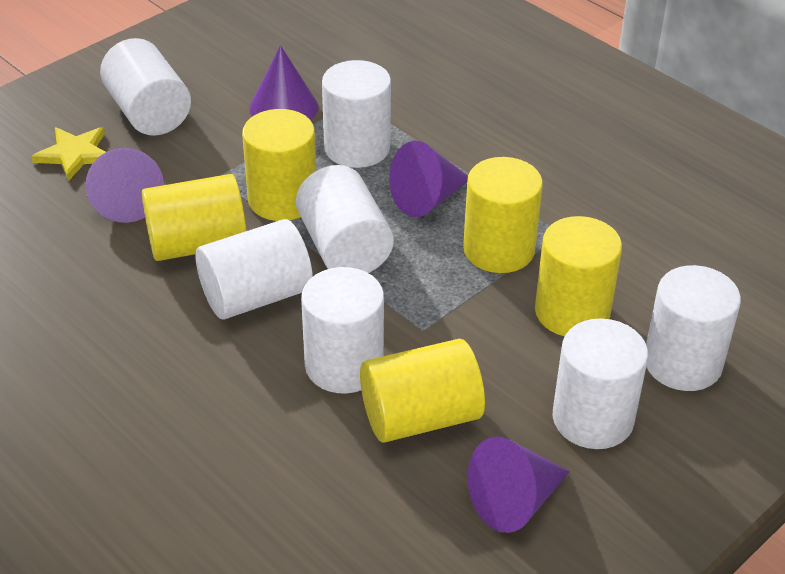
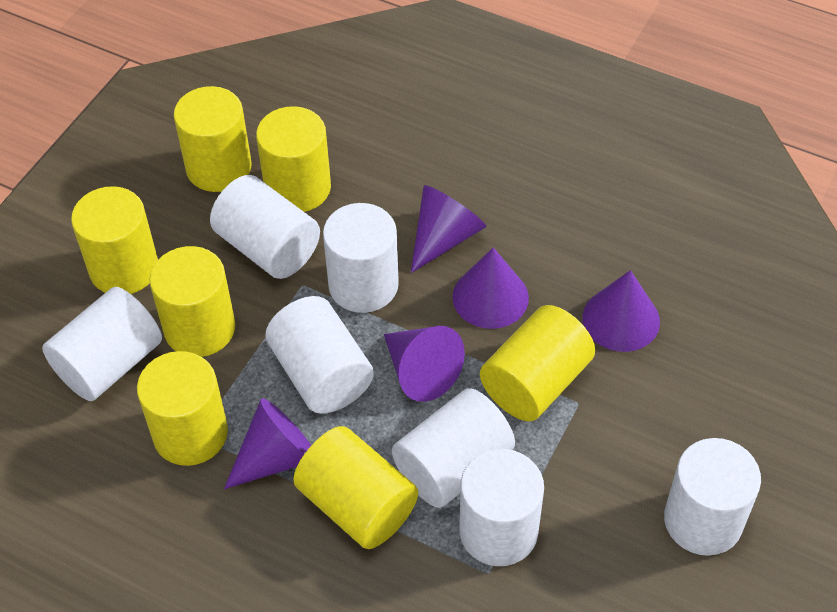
purple cone: 4 -> 5
yellow cylinder: 5 -> 7
yellow star: 1 -> 0

